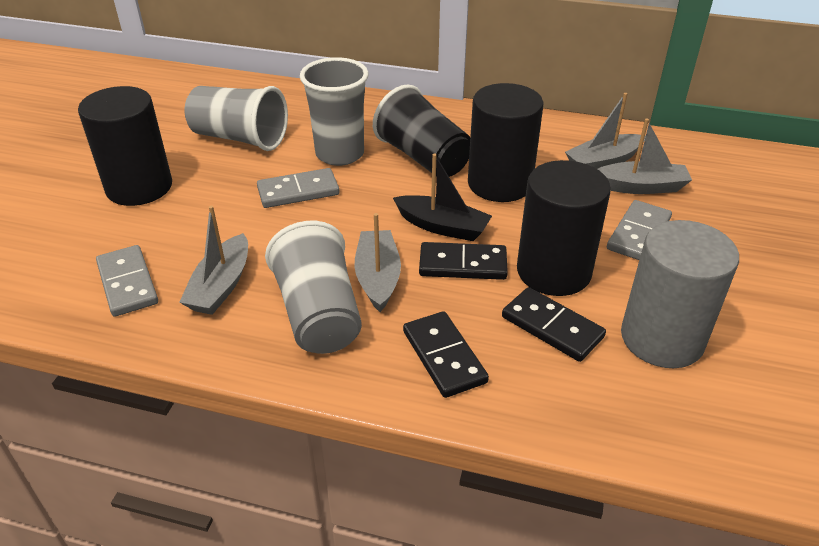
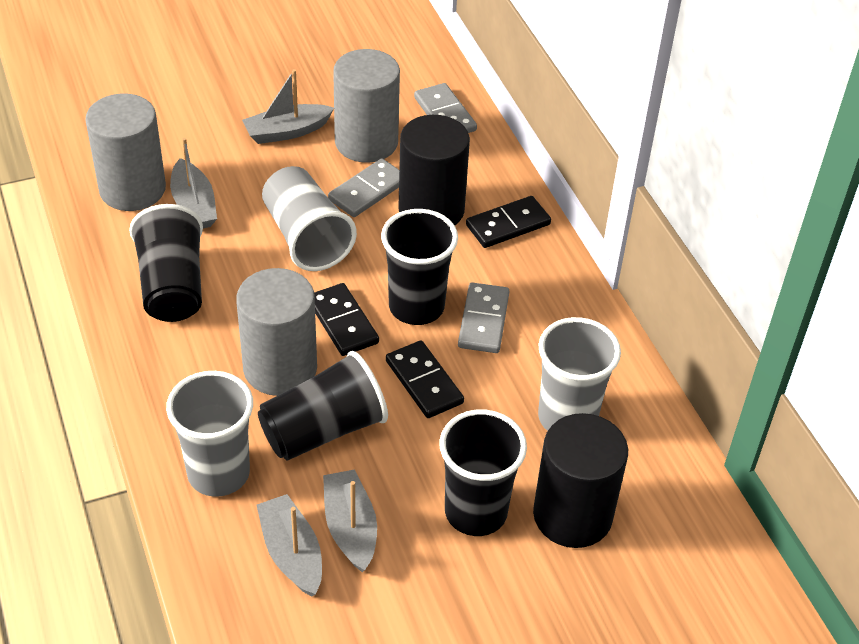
black boat: 1 -> 0
black cup: 1 -> 4
black cylinder: 3 -> 2
grey cylinder: 1 -> 3

